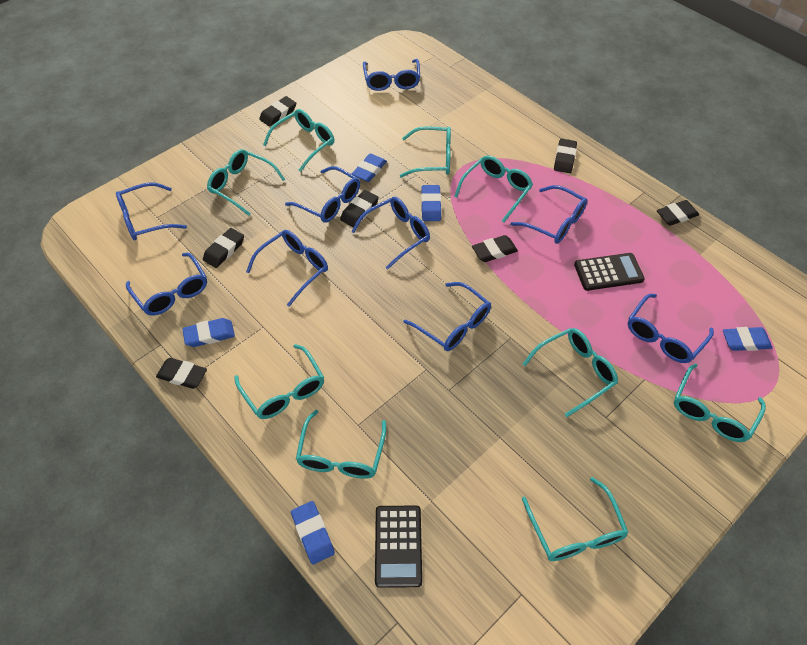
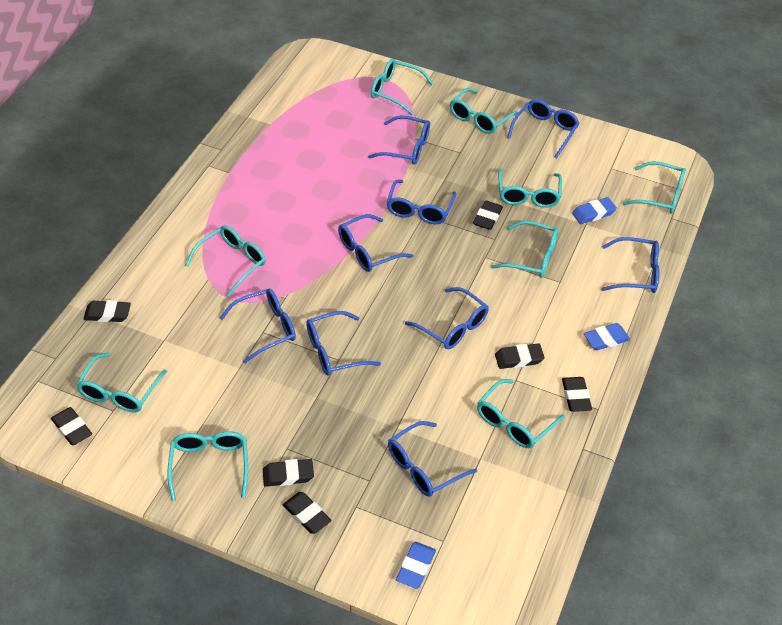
black calculator: 2 -> 0
blue eraser: 5 -> 3

